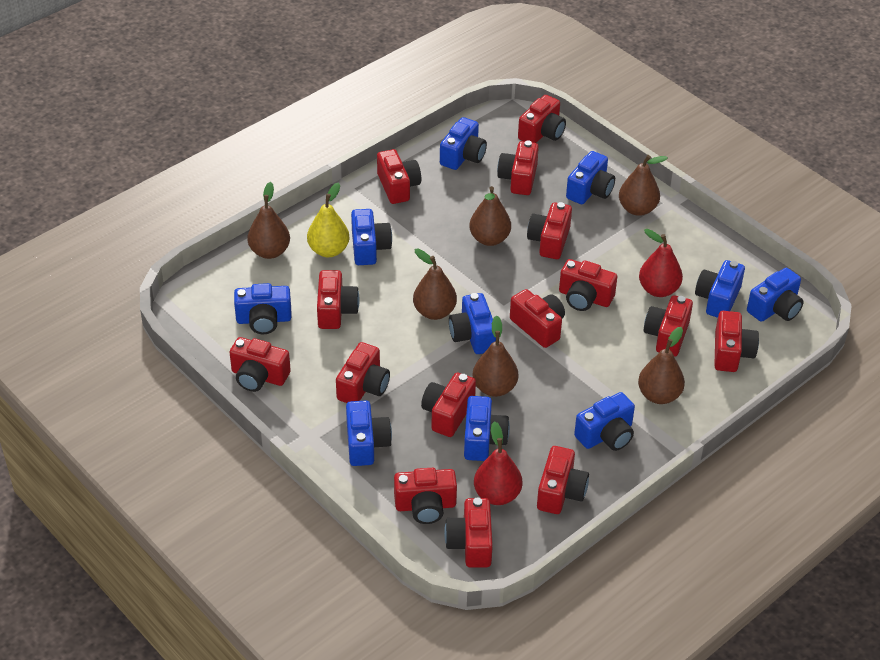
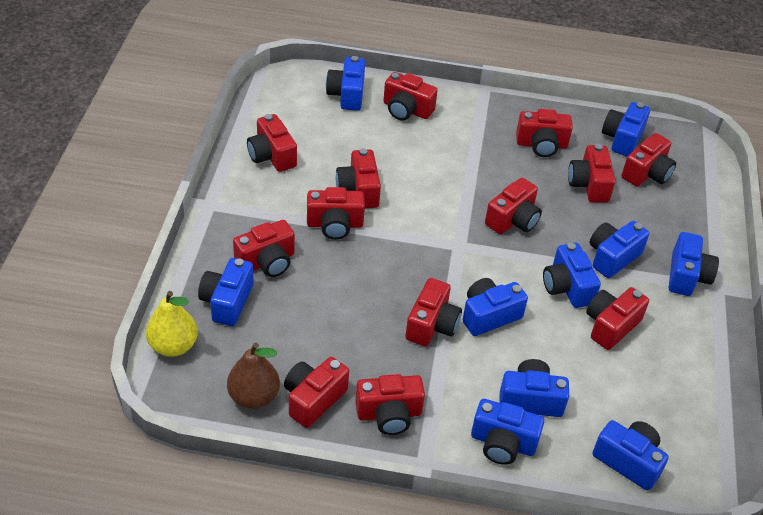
brown pear: 6 -> 1
red camera: 15 -> 13
red pear: 2 -> 0

